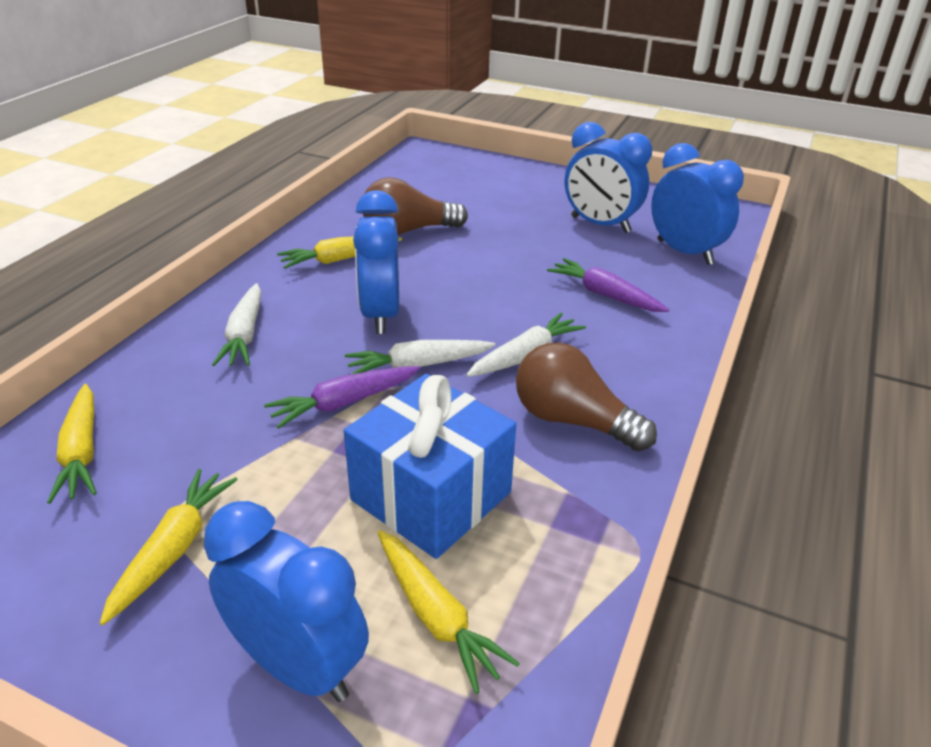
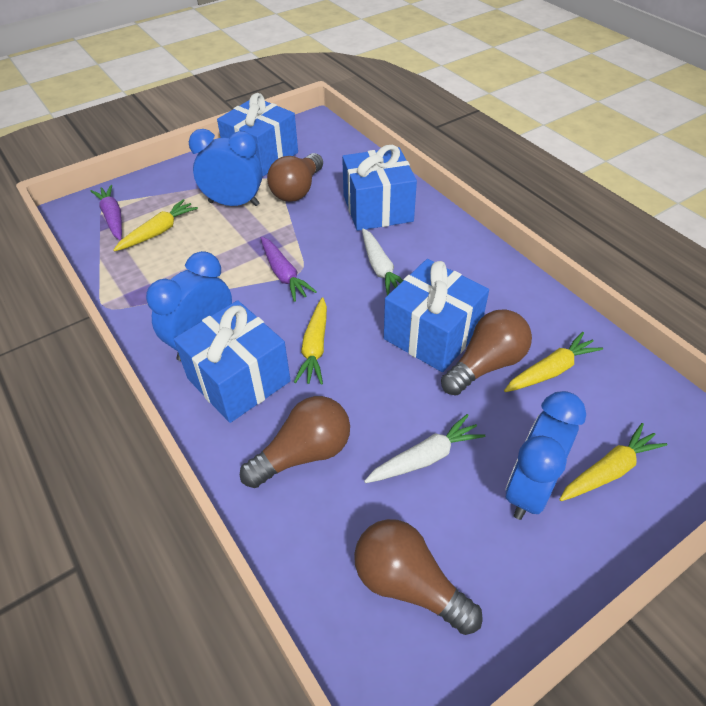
blue clock: 4 -> 3
blue gift: 1 -> 4
brown light bulb: 2 -> 4
white carrot: 3 -> 2

